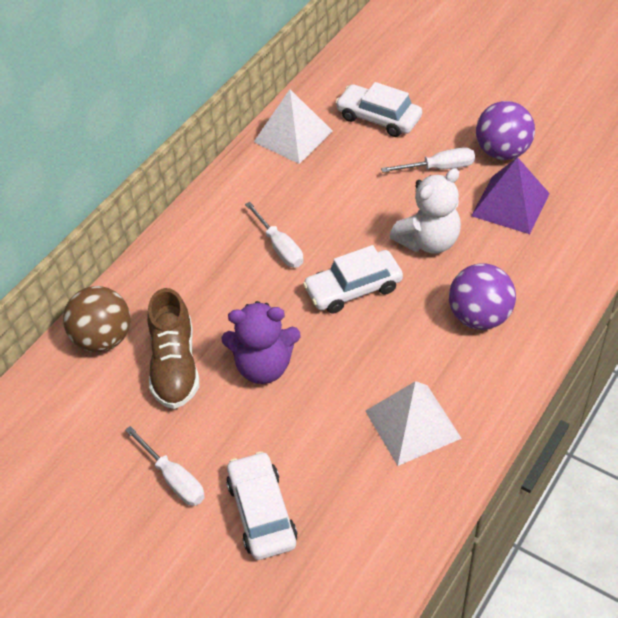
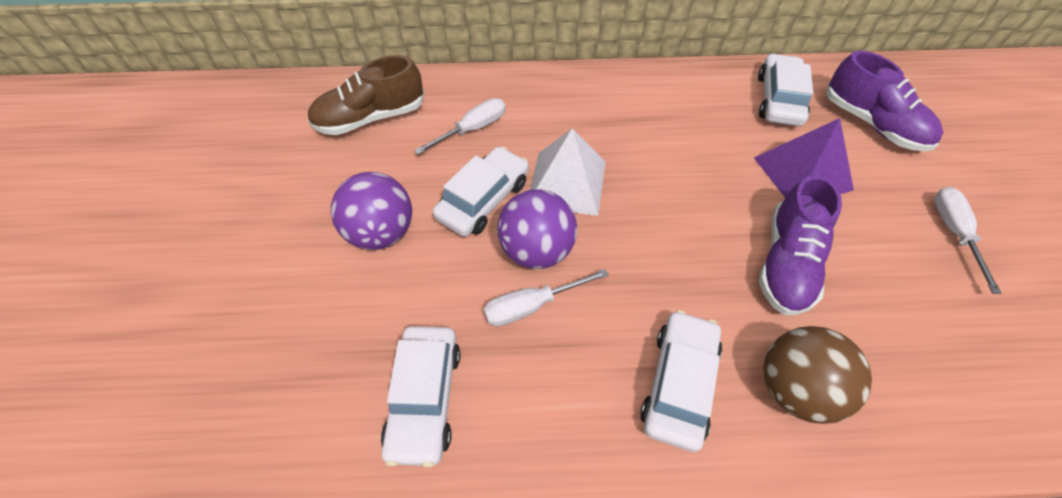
purple shoe: 0 -> 2
purple teddy bear: 1 -> 0
white car: 3 -> 4
white pyramid: 2 -> 1
white teddy bear: 1 -> 0

